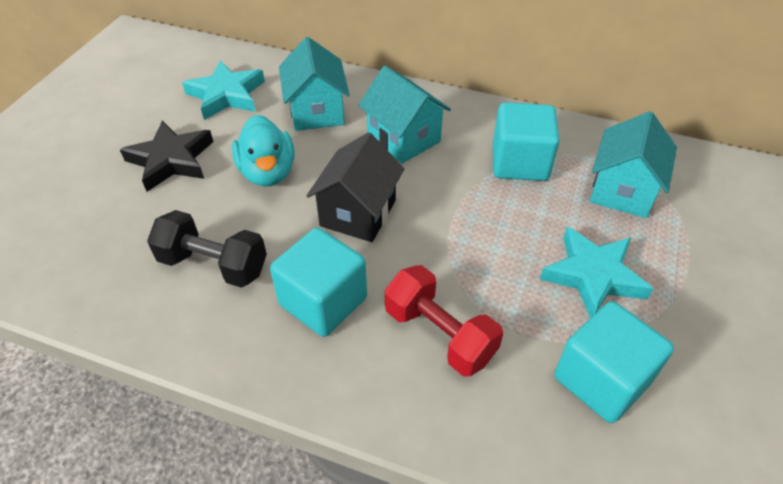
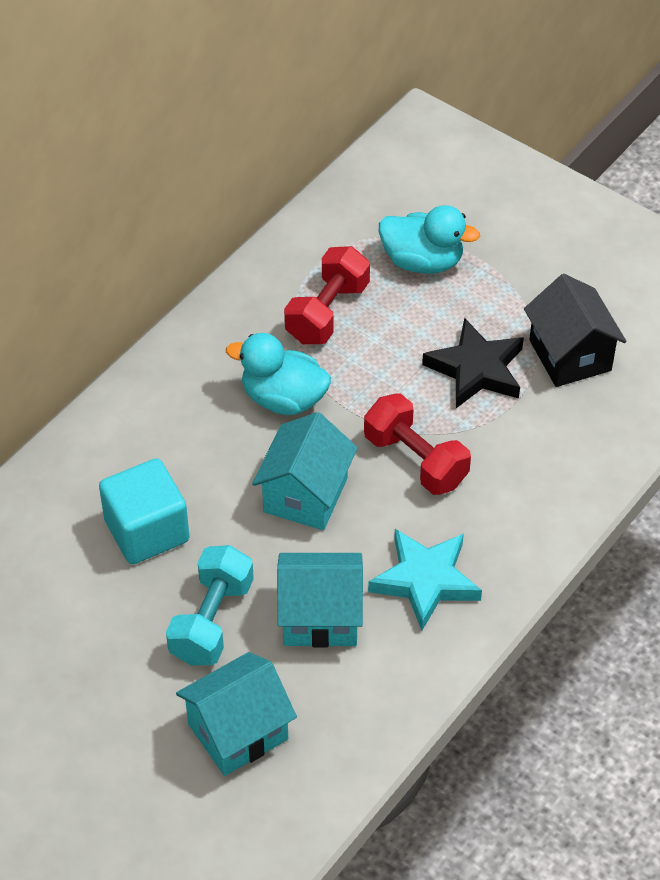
black dumbbell: 1 -> 0
red dumbbell: 1 -> 2
turquoise cube: 3 -> 1
turquoise duck: 1 -> 2
turquoise dumbbell: 0 -> 1
turquoise star: 2 -> 1

